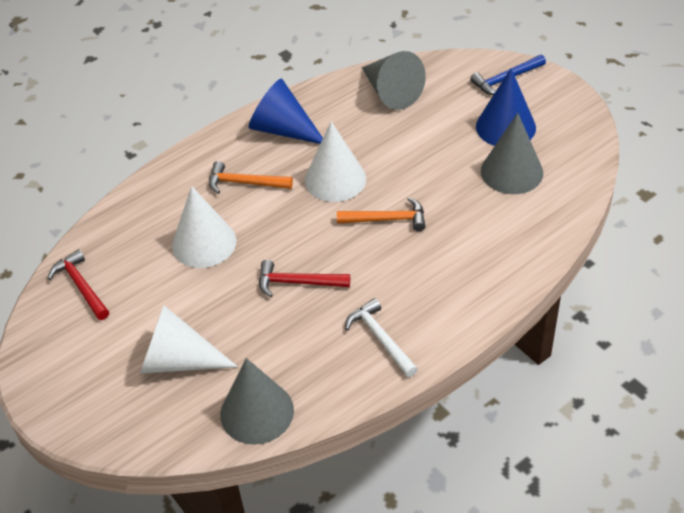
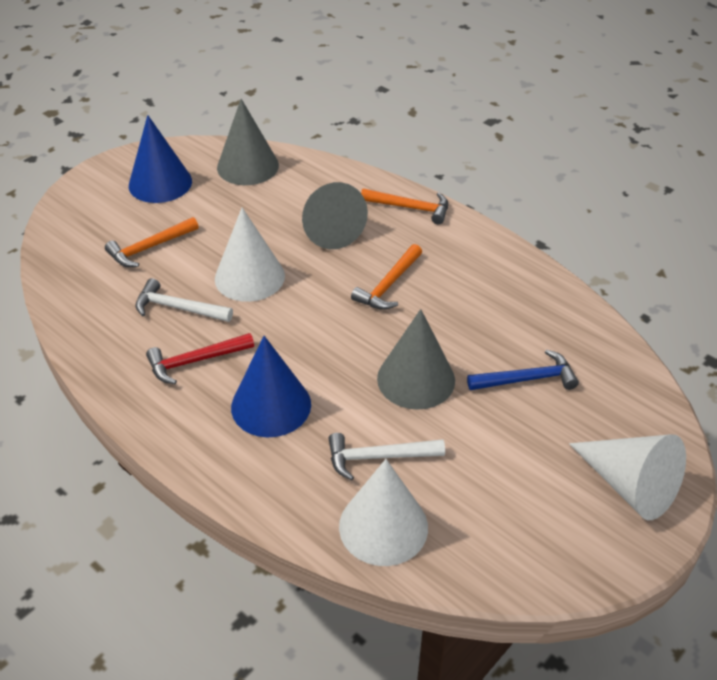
orange hammer: 2 -> 3
red hammer: 2 -> 1
white hammer: 1 -> 2

